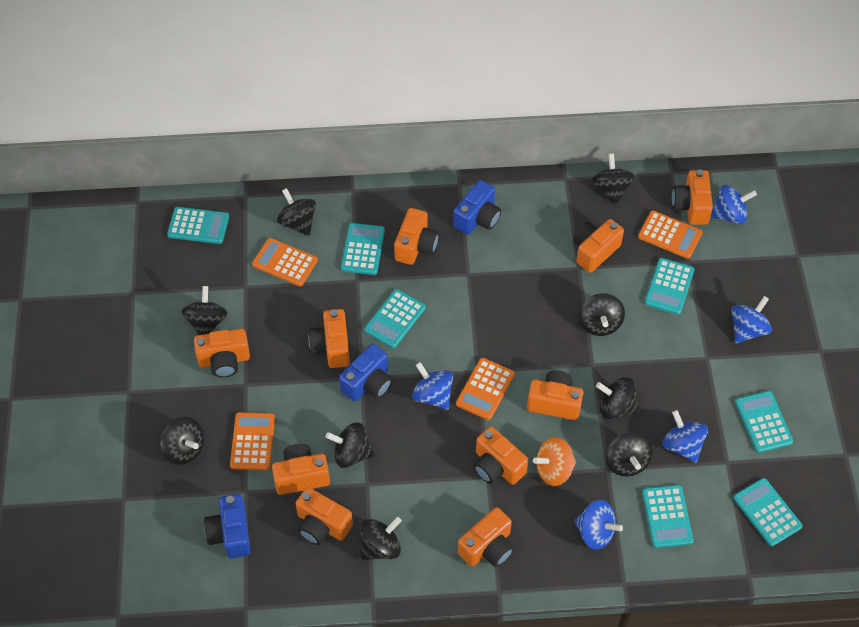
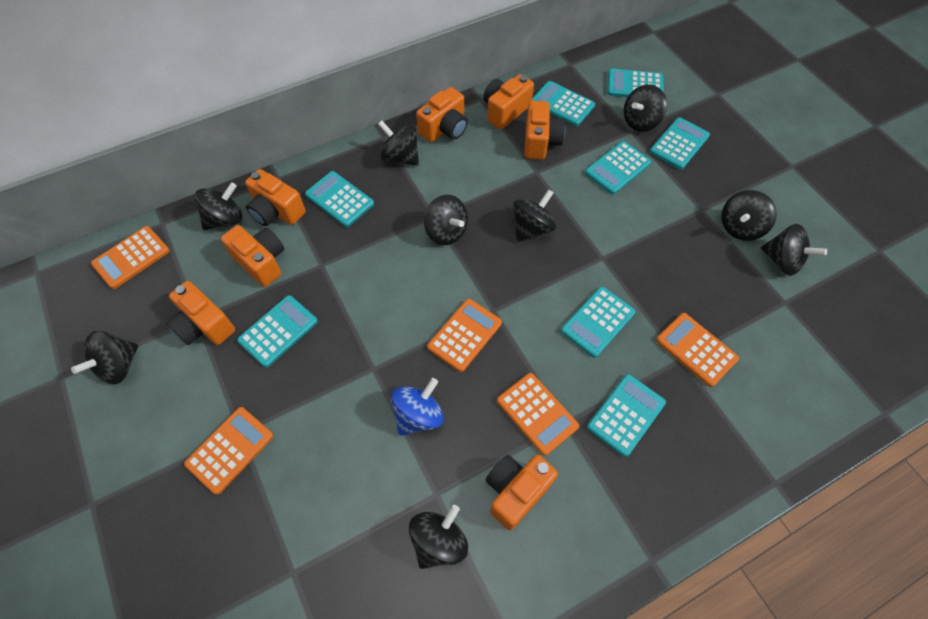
blue camera: 3 -> 0
blue spinning top: 5 -> 1
orange calculator: 4 -> 5
orange camera: 10 -> 7
orange spinning top: 1 -> 0
turquoise calculator: 7 -> 8

